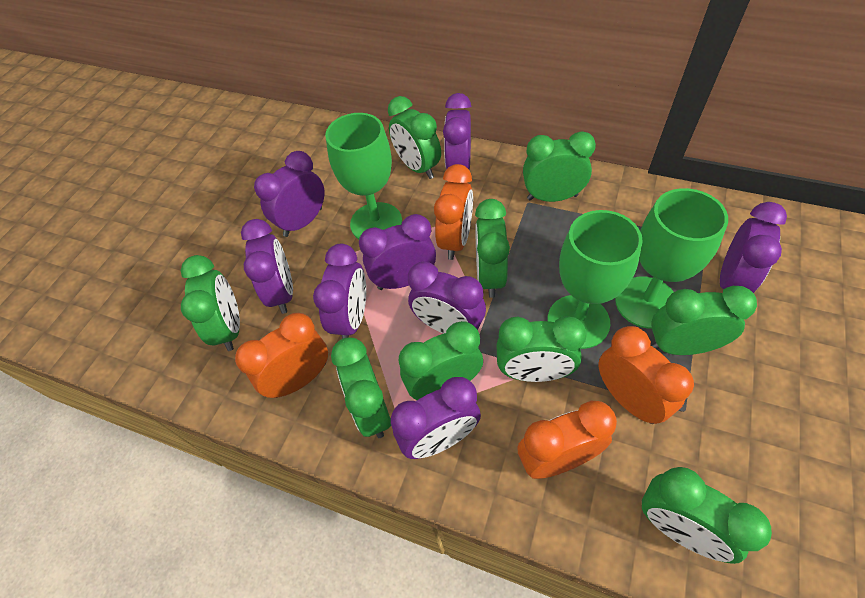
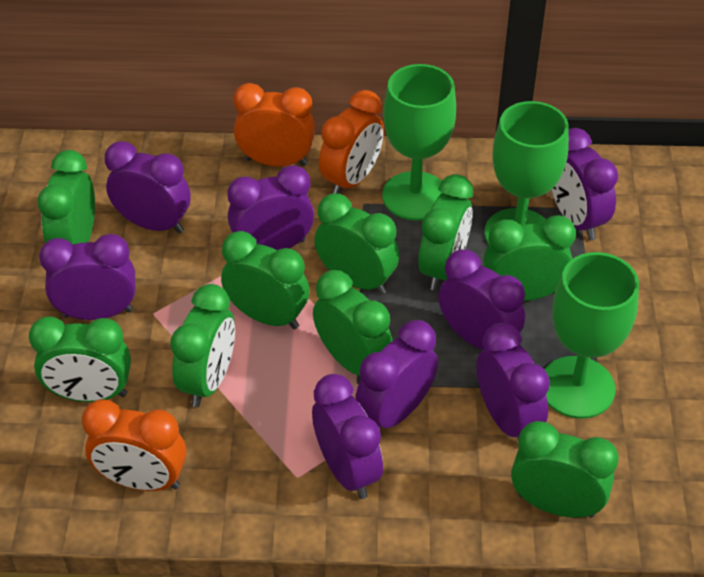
orange clock: 4 -> 3

